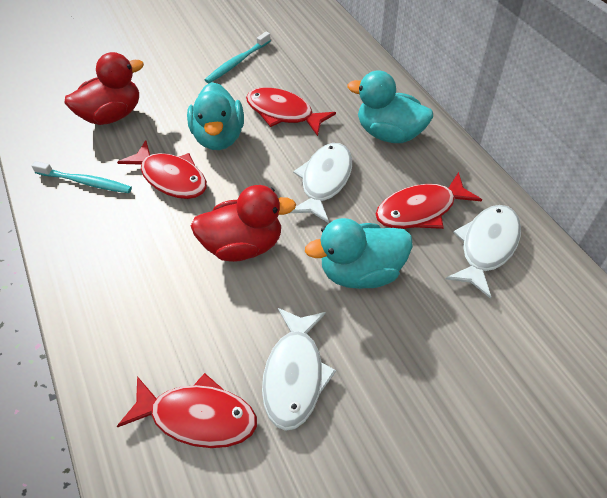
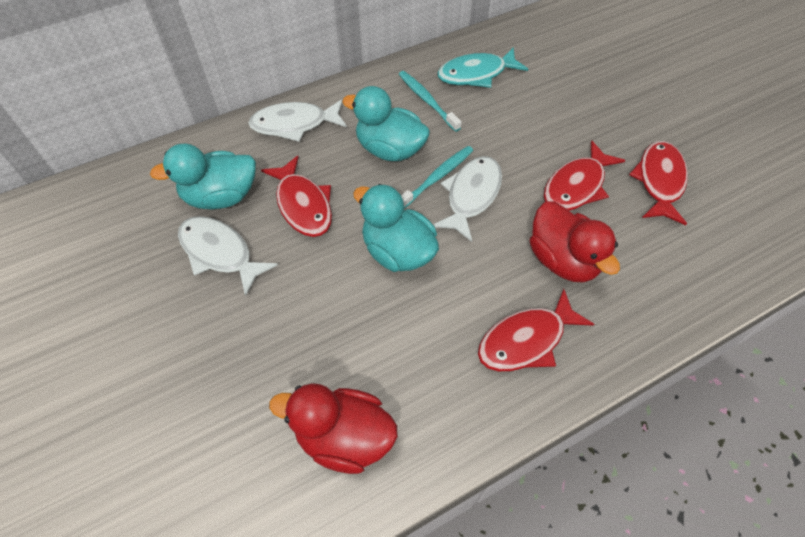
turquoise fish: 0 -> 1

